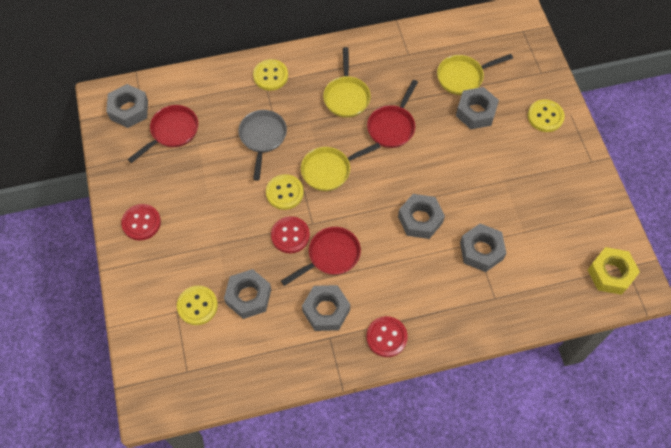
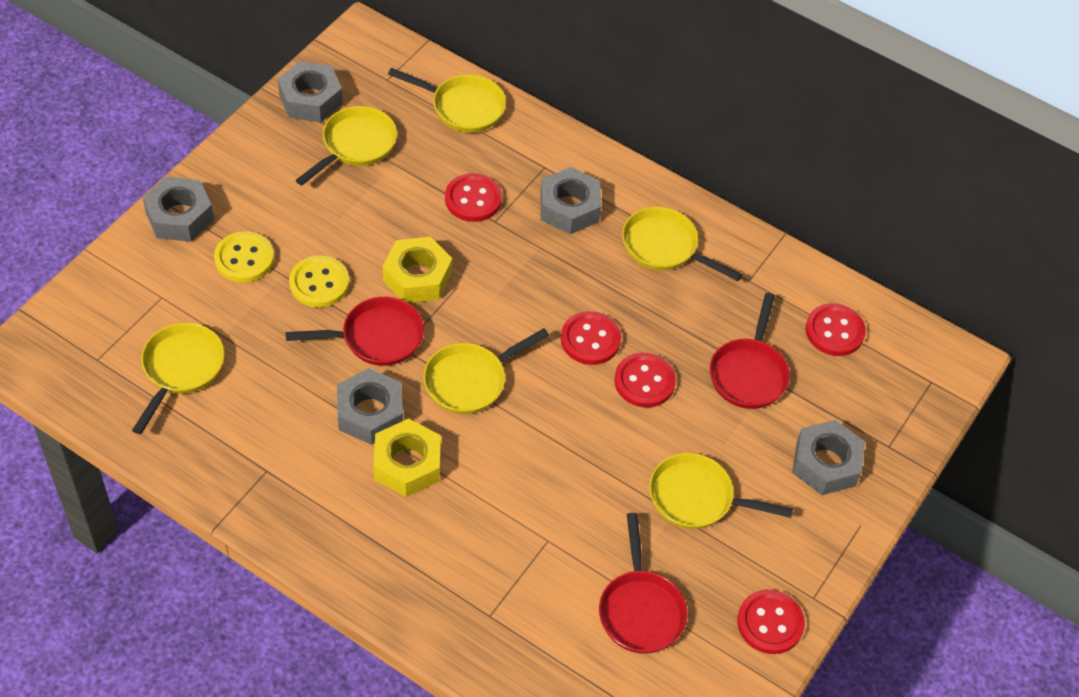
grey nut: 6 -> 5
grey pan: 1 -> 0
red button: 3 -> 5
yellow button: 4 -> 2
yellow nut: 1 -> 2
yellow pan: 3 -> 6

